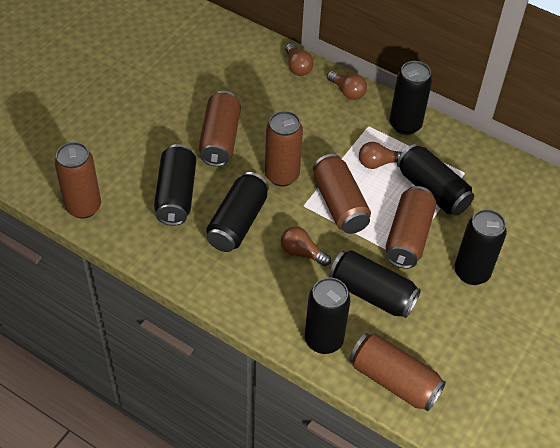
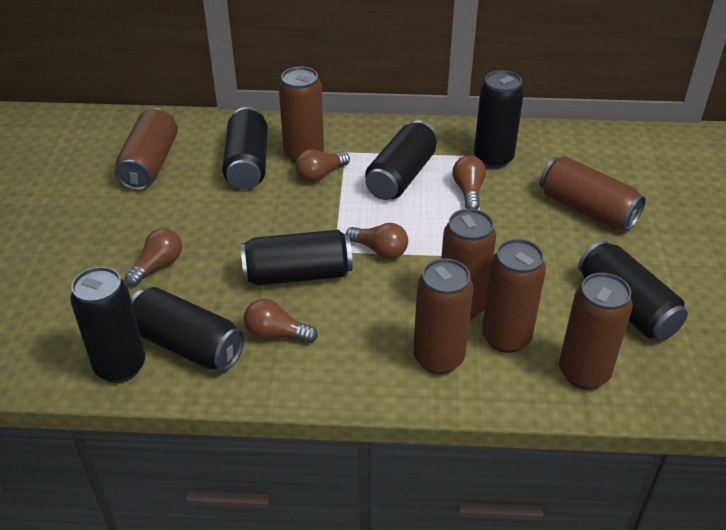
brown can: 6 -> 7
brown light bulb: 4 -> 5

